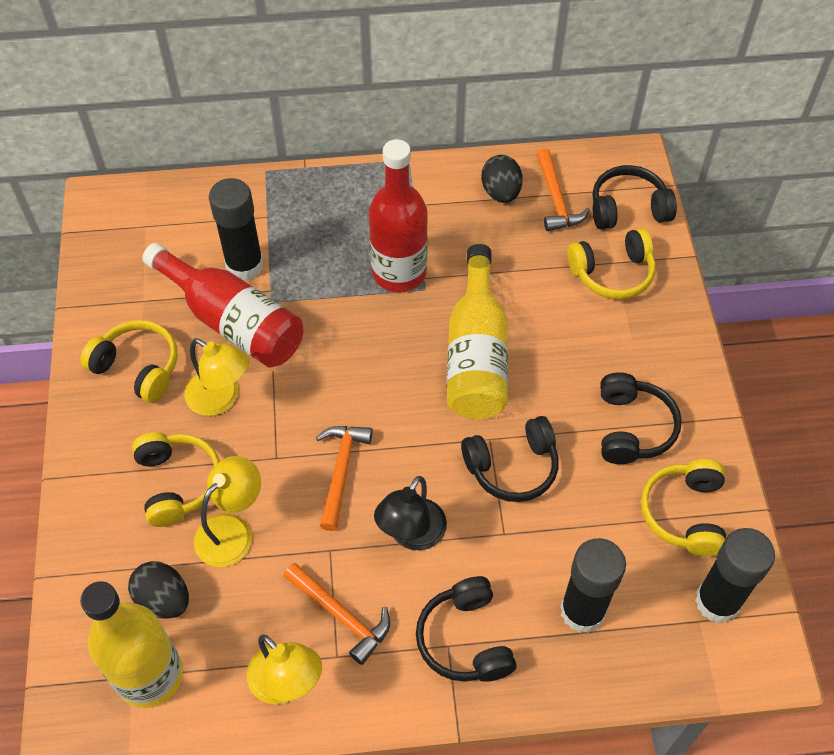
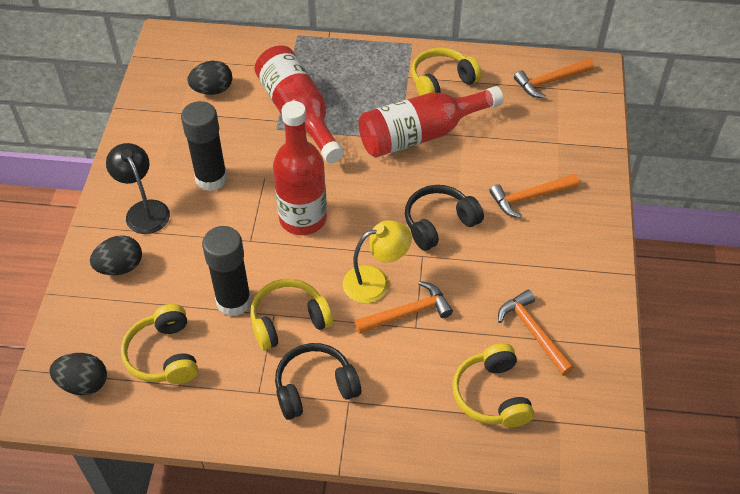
black egg: 2 -> 3
black glue stick: 3 -> 2
black headphones: 4 -> 2
orange hammer: 3 -> 4
red bottle: 2 -> 3
yellow bottle: 2 -> 0
yellow lamp: 3 -> 1

